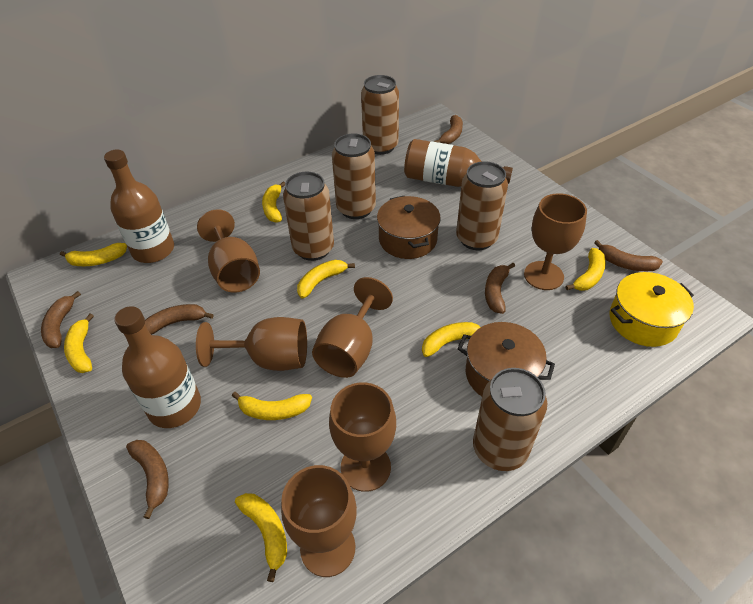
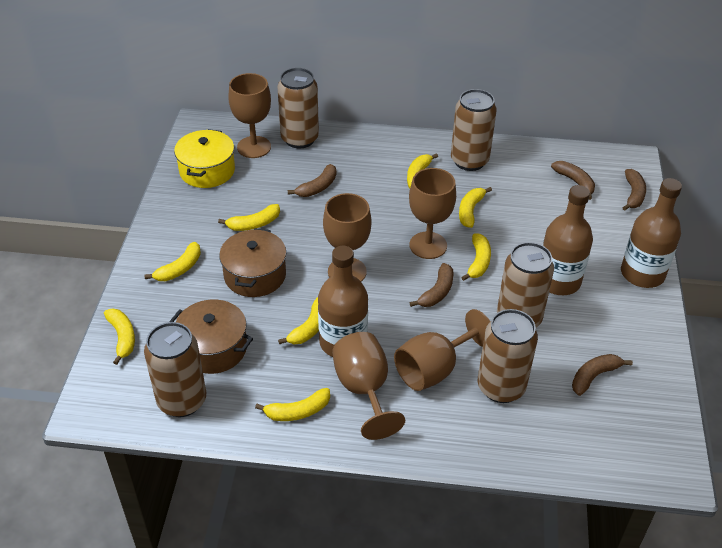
brown banana: 6 -> 5
brown goblet: 6 -> 5

